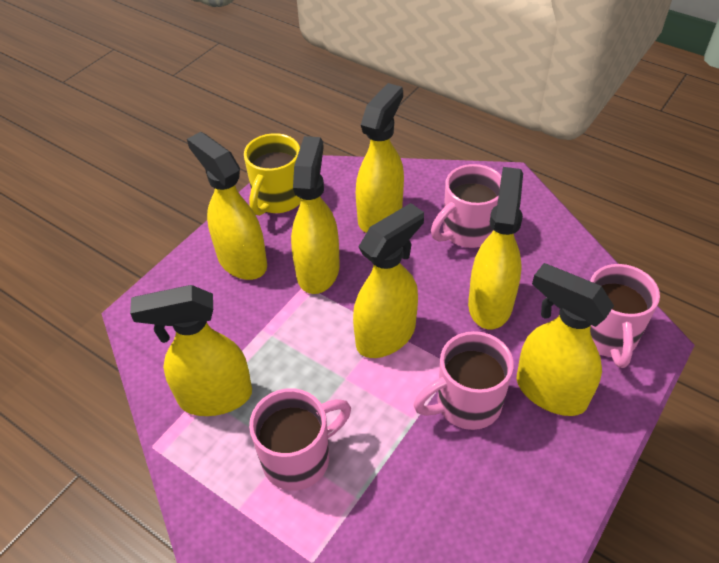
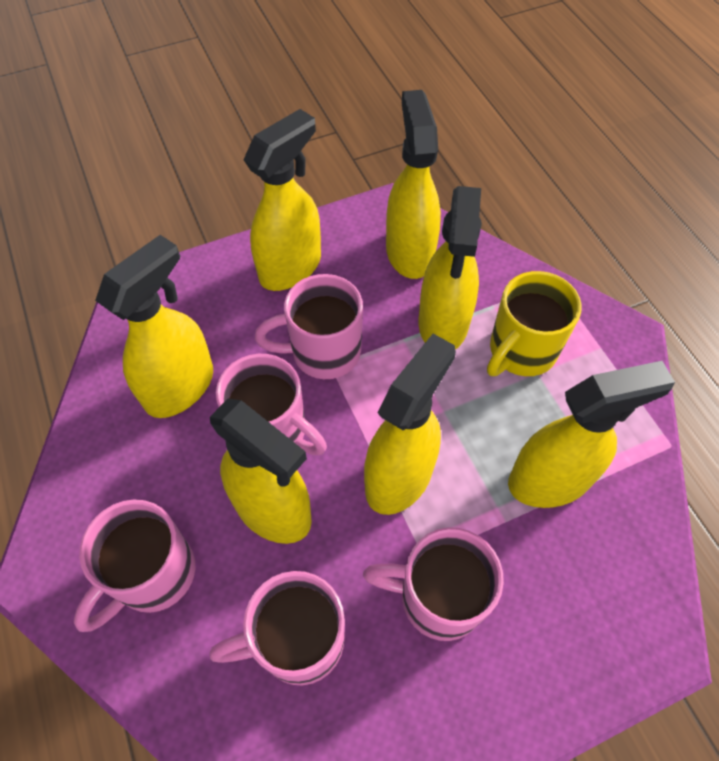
pink mug: 4 -> 5

